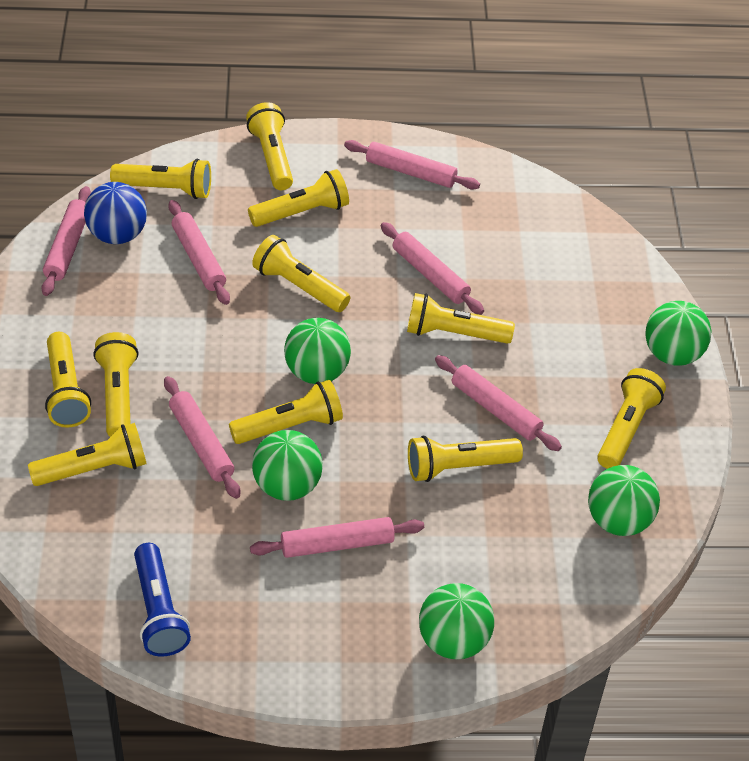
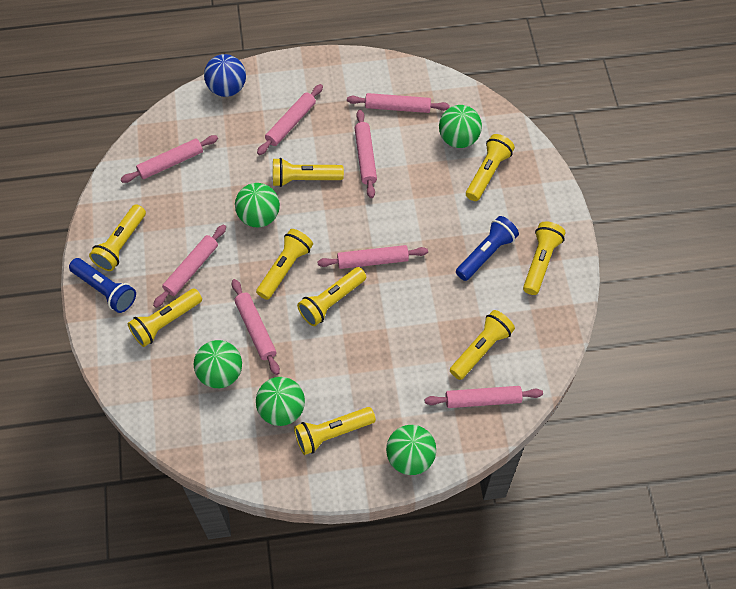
blue flashlight: 1 -> 2
pink rolling pin: 7 -> 8
yellow flashlight: 11 -> 9

